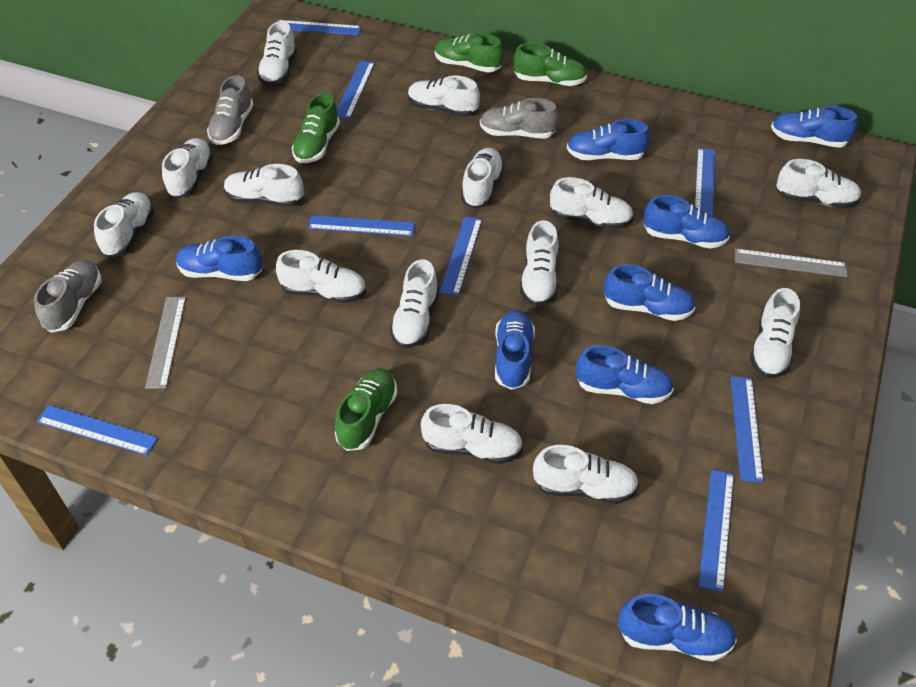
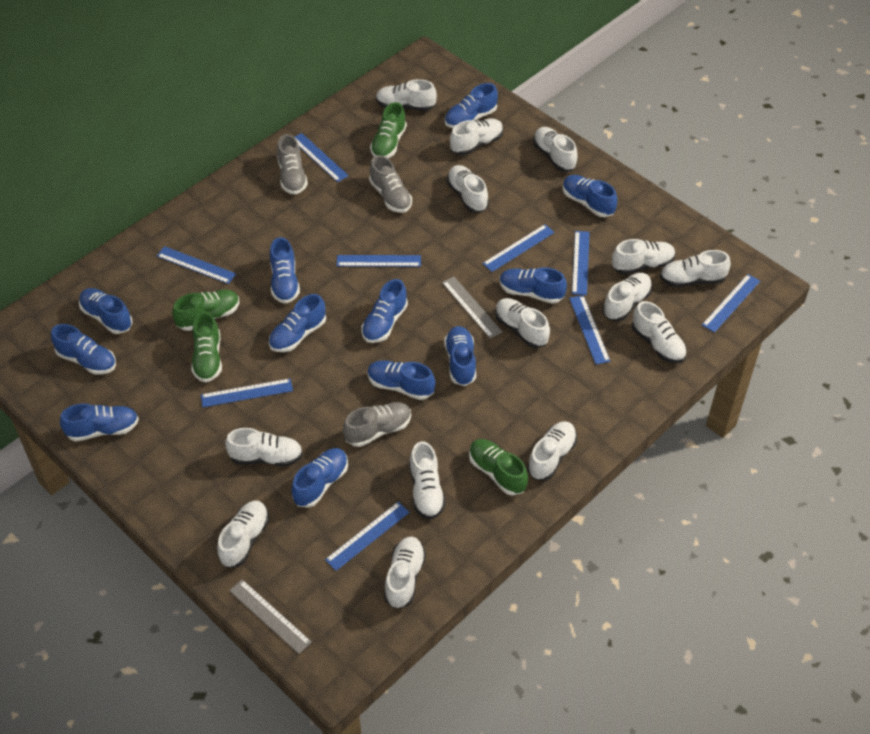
blue ruler: 8 -> 9
blue shoe: 8 -> 12

